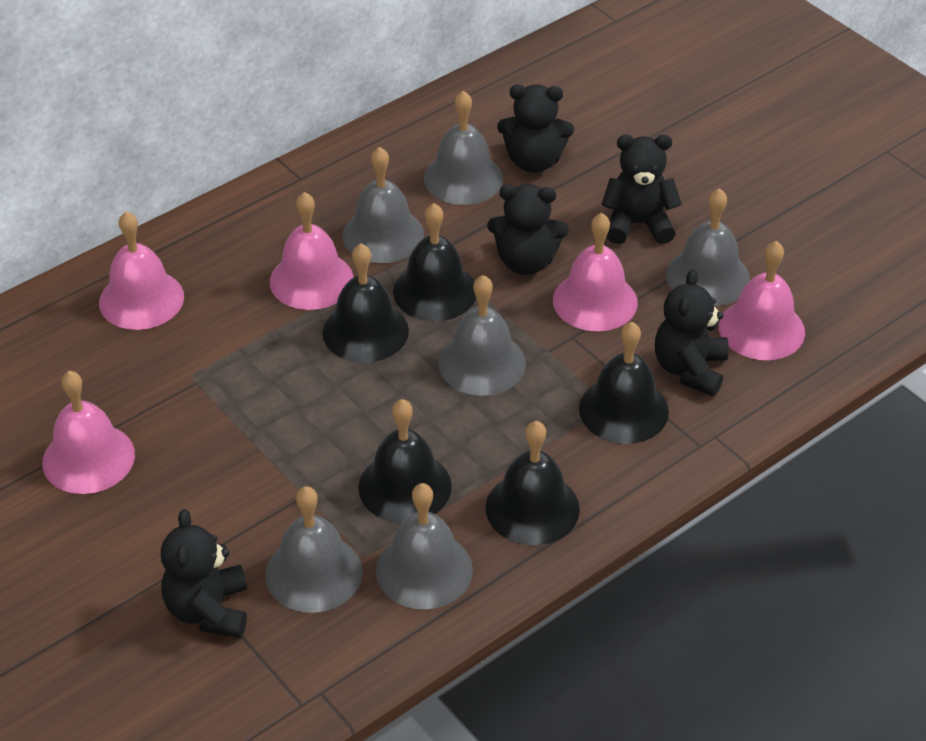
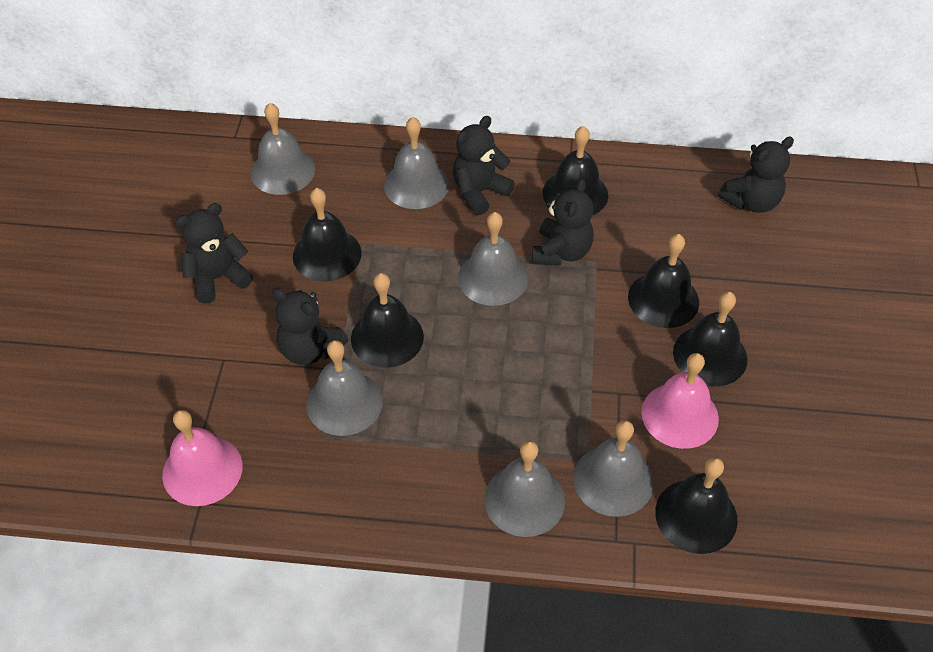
black bell: 5 -> 6
pink bell: 5 -> 2

